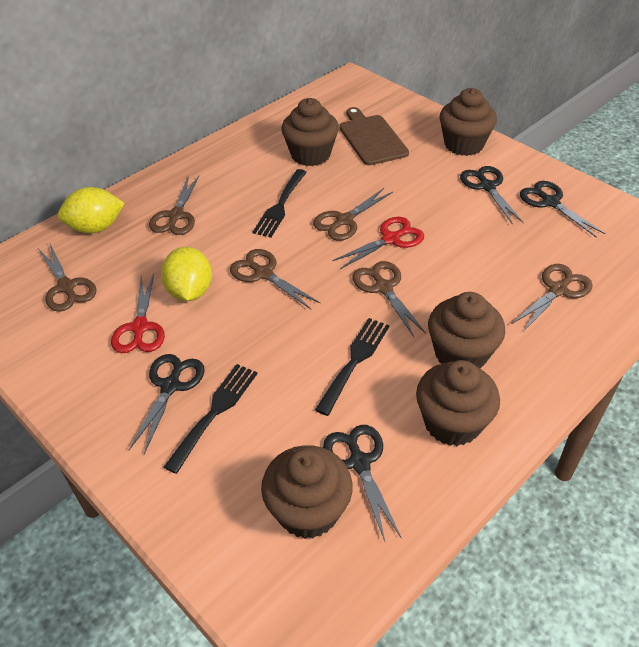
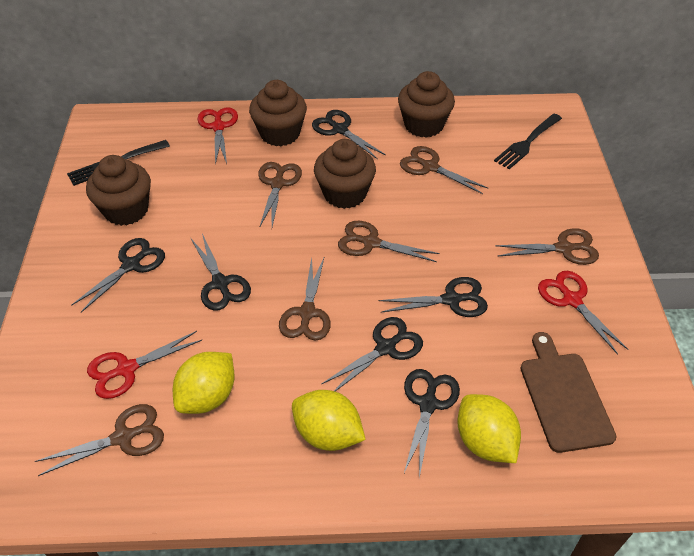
black fork: 3 -> 2
black scissors: 4 -> 6
brown cupcake: 5 -> 4
red scissors: 2 -> 3
yellow lemon: 2 -> 3

